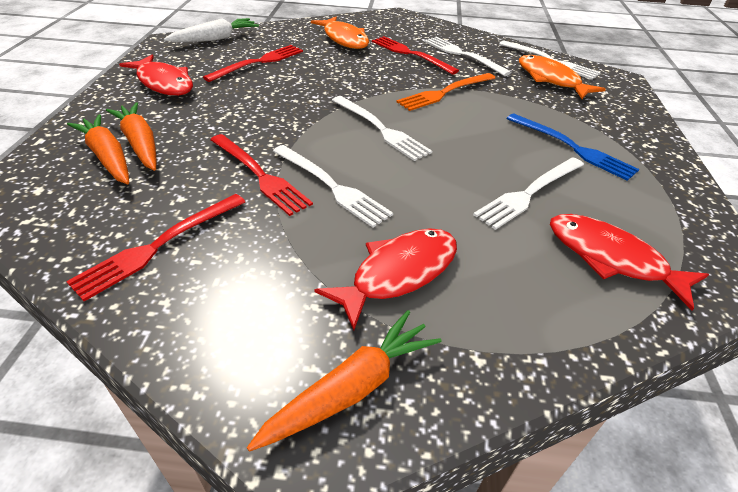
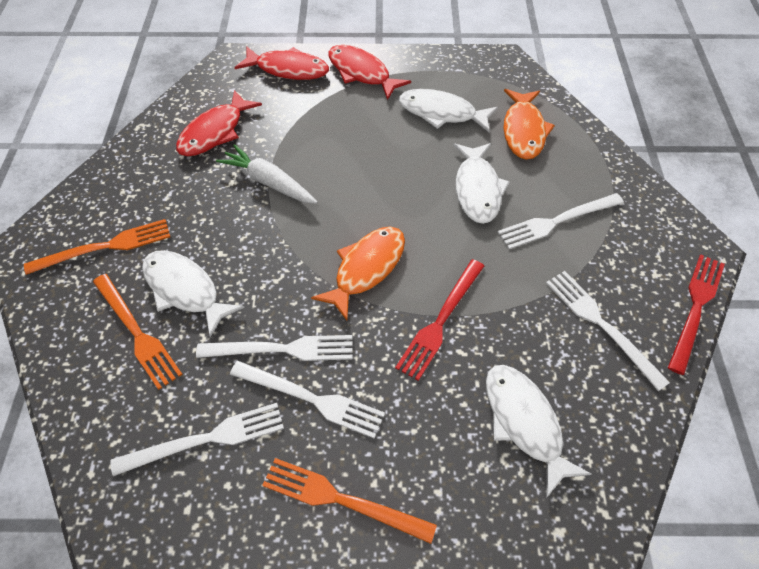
blue fork: 1 -> 0
orange carrot: 3 -> 0
orange fork: 1 -> 3
red fork: 4 -> 2
white fish: 0 -> 4

